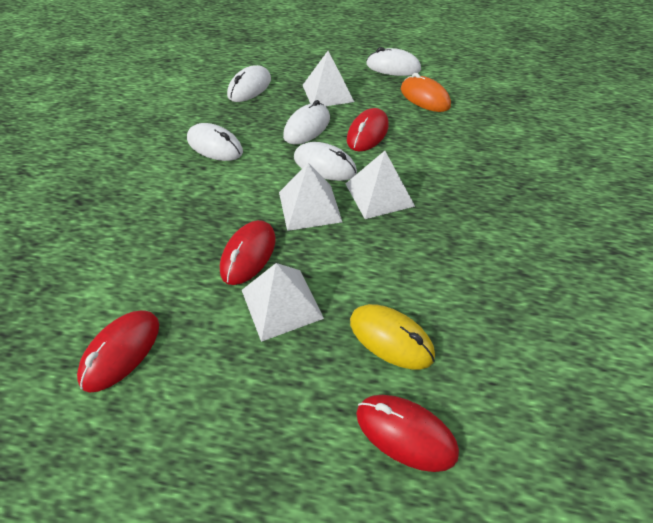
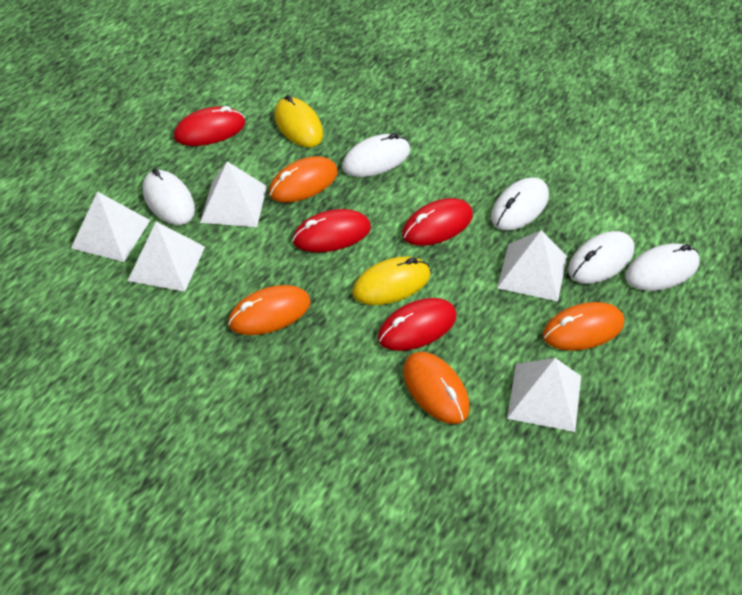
orange mouse: 1 -> 4
white pyramid: 4 -> 5
yellow mouse: 1 -> 2

